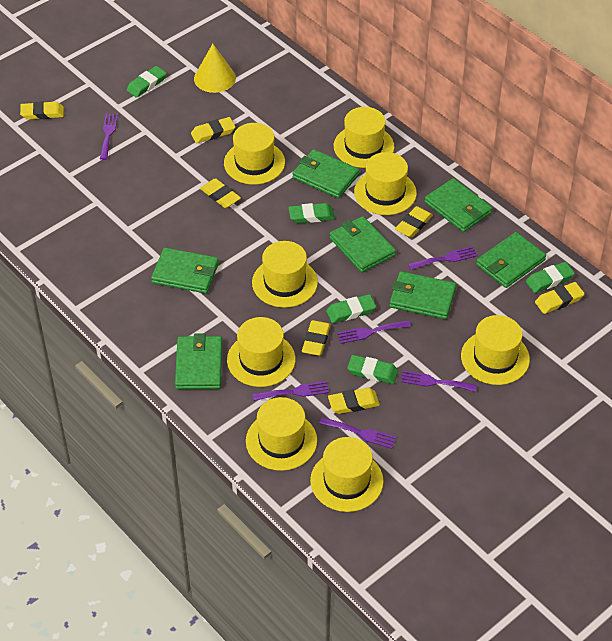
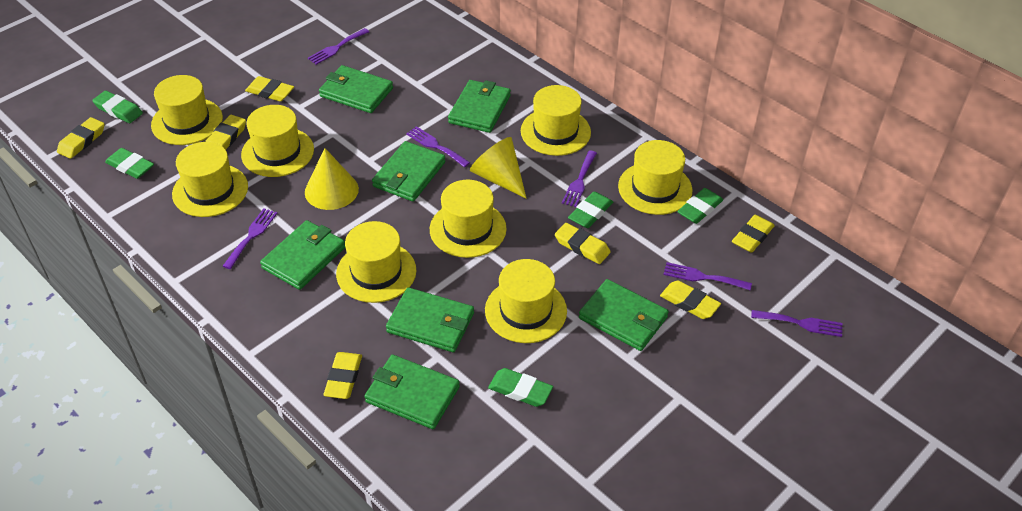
yellow cone: 1 -> 2

